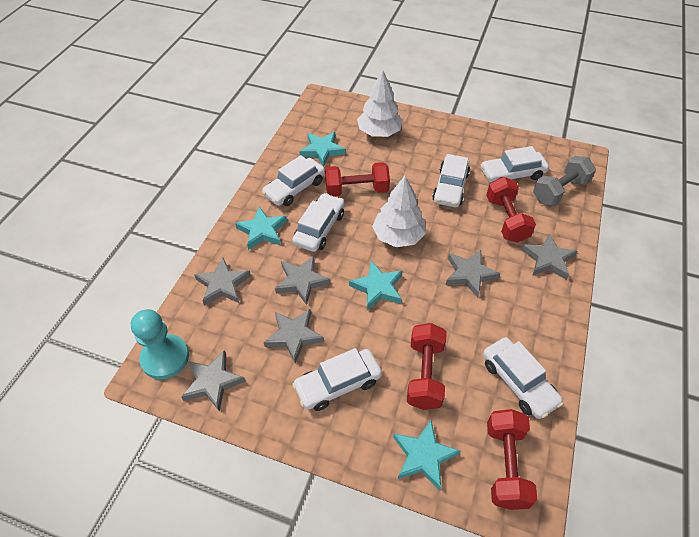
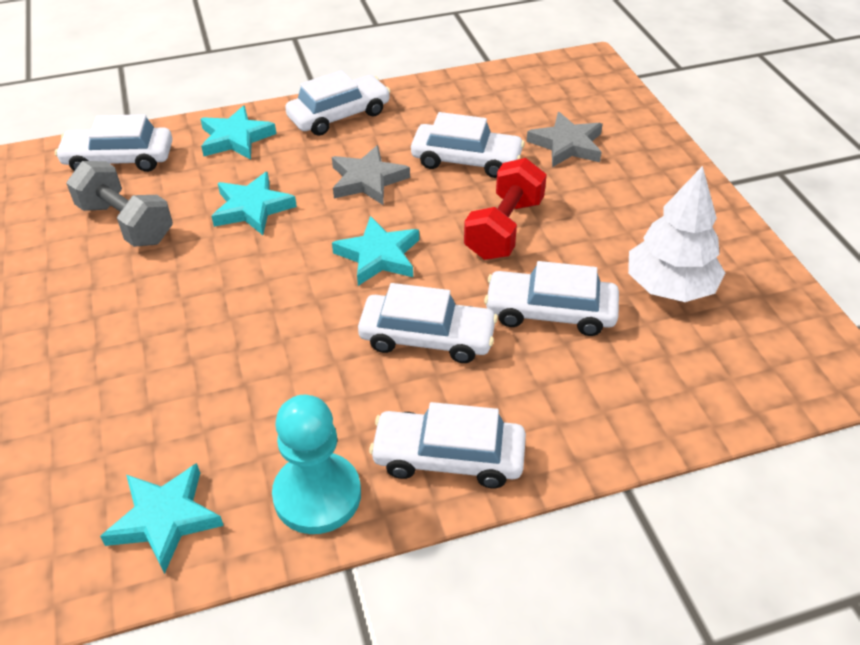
grey star: 6 -> 2
red dumbbell: 4 -> 1
white tree: 2 -> 1

